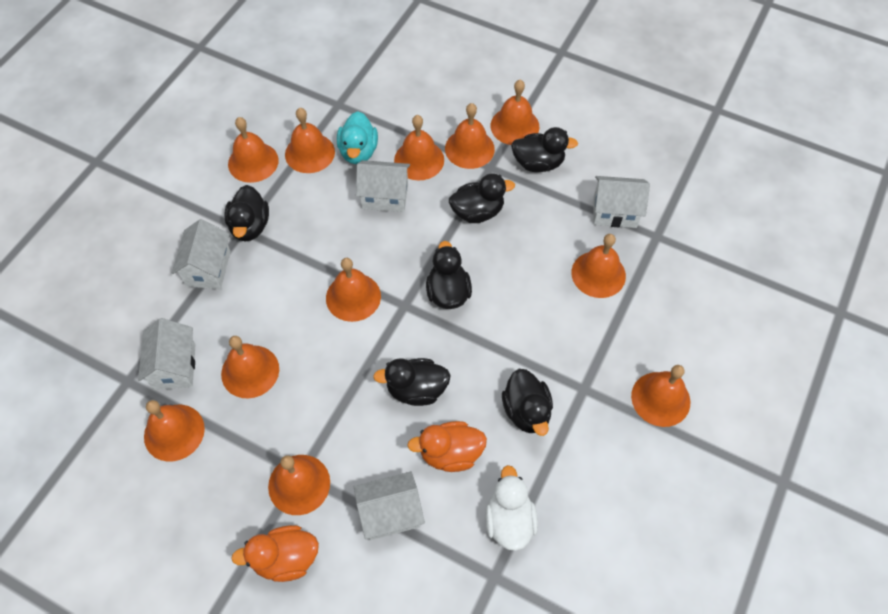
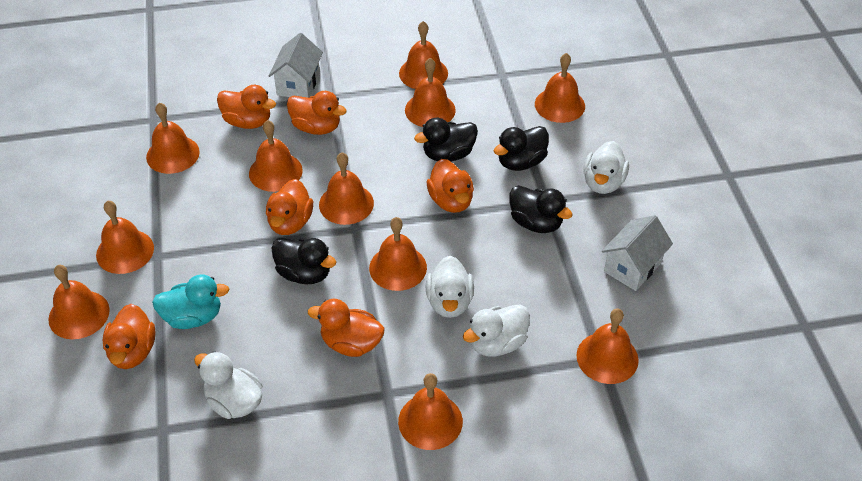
black duck: 6 -> 4
orange duck: 2 -> 6
white duck: 1 -> 4
white house: 5 -> 2

